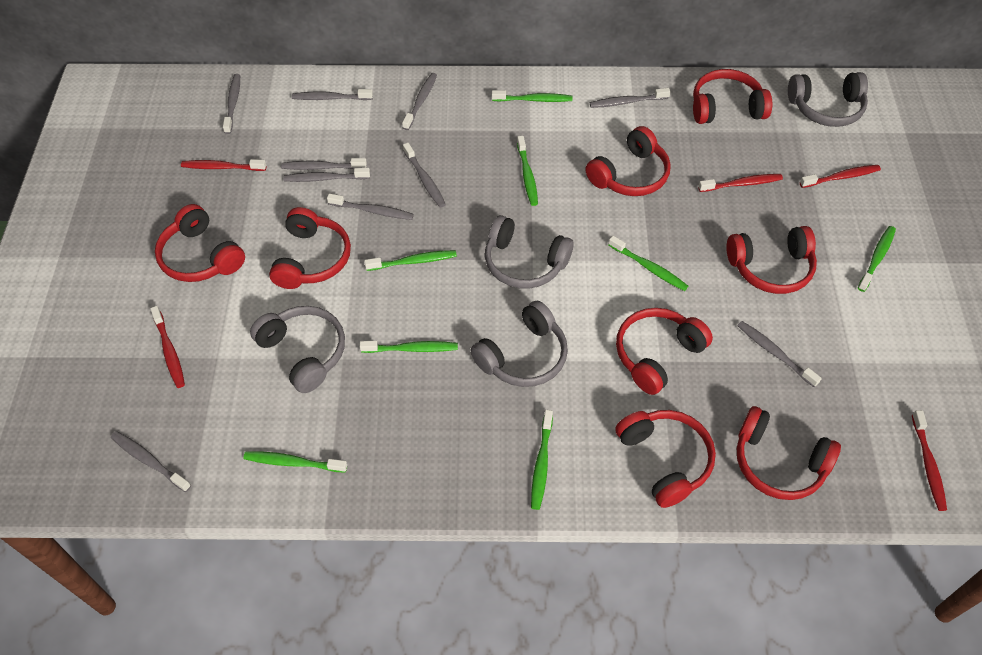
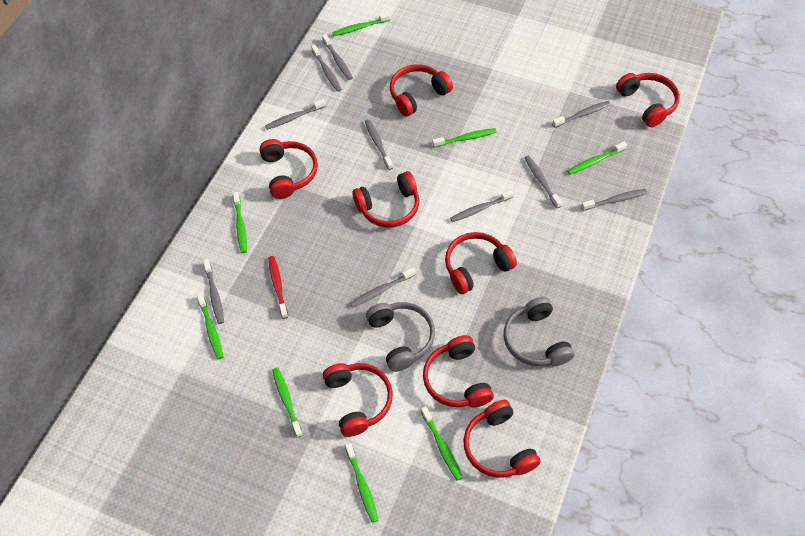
grey headphones: 4 -> 2
red toothbrush: 5 -> 1

